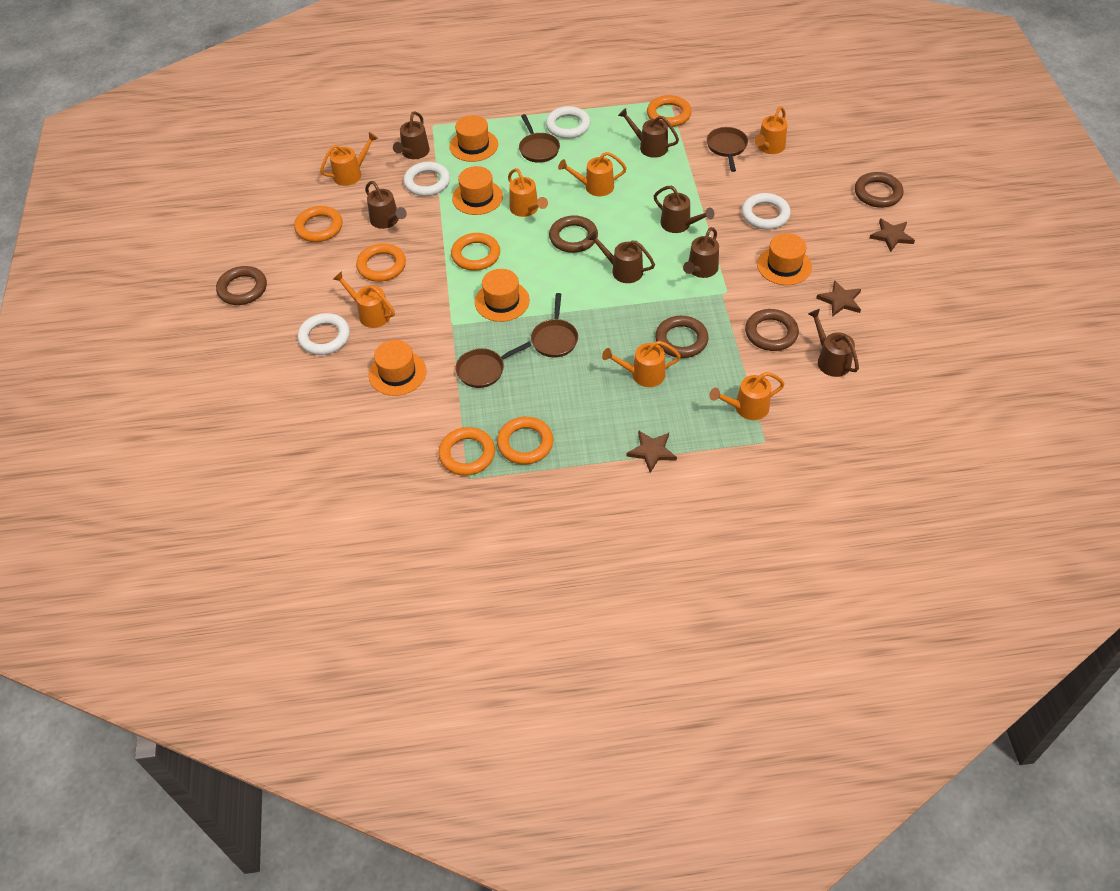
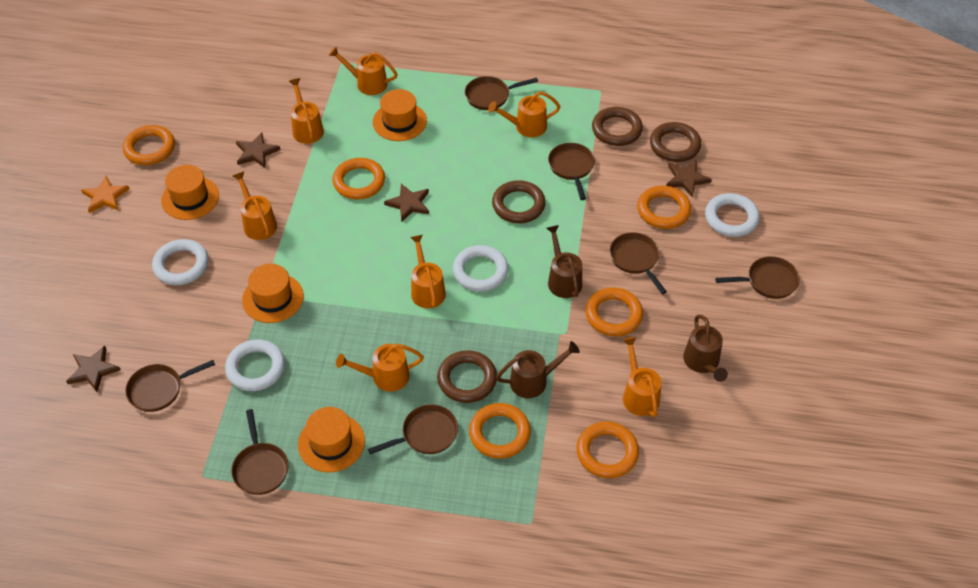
brown pan: 4 -> 7
brown ring: 5 -> 4
brown star: 3 -> 4
brown watering can: 7 -> 3
orange hat: 5 -> 4
orange star: 0 -> 1

